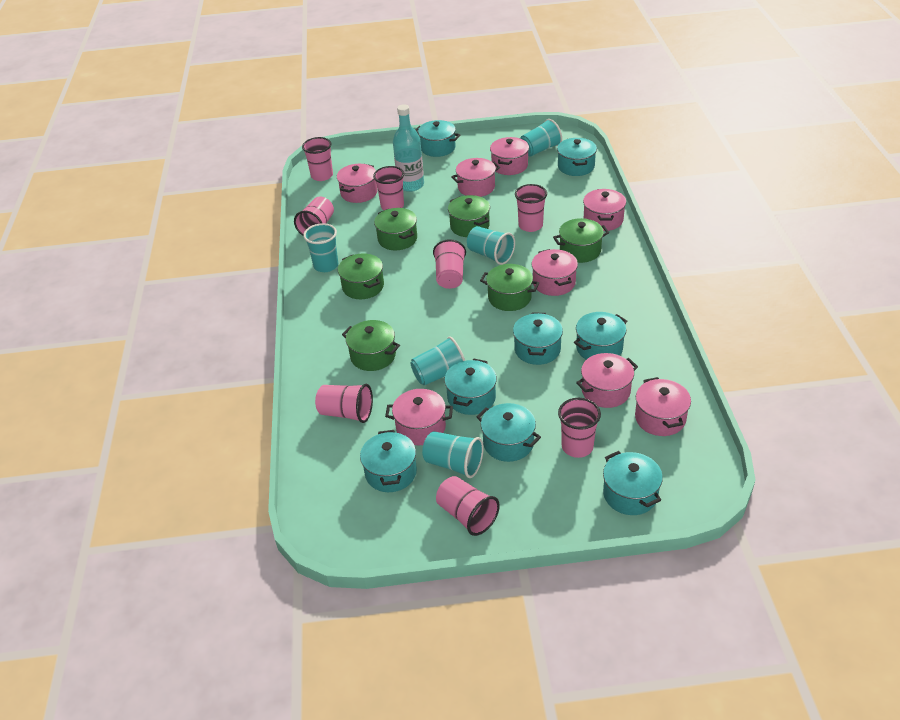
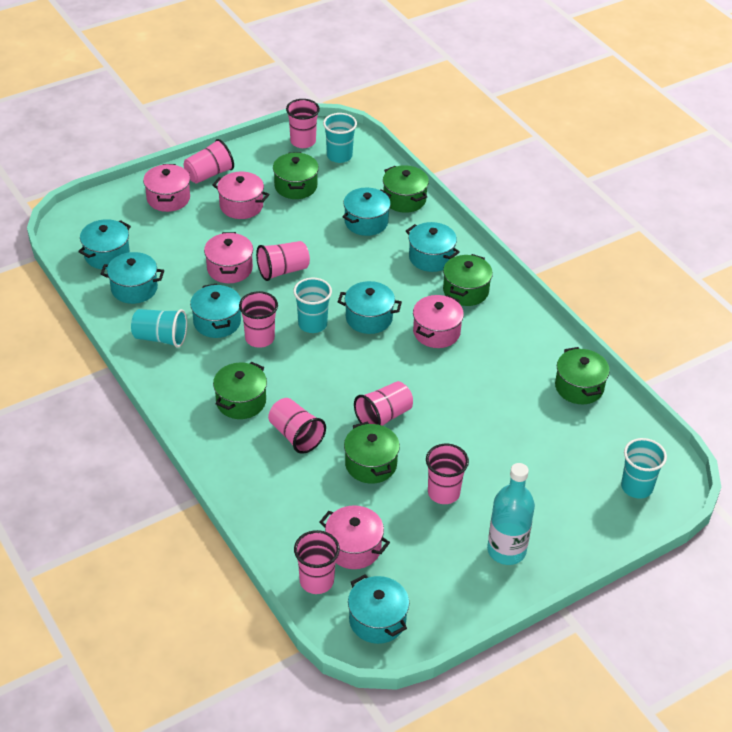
pink pot: 8 -> 5
turquoise cup: 5 -> 4
turquoise pot: 8 -> 7

